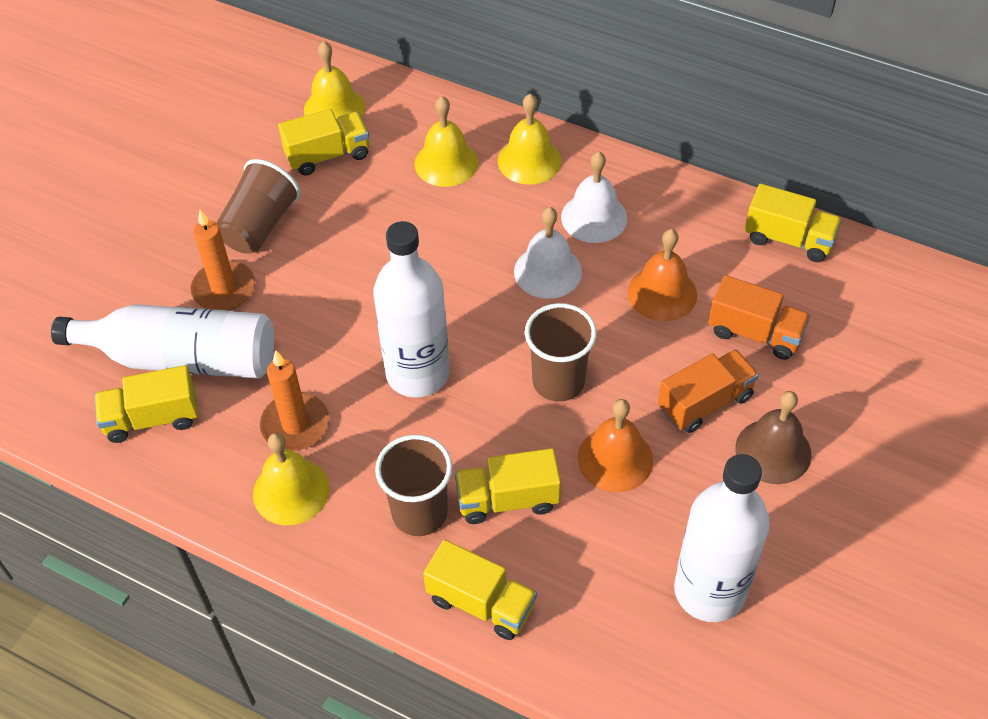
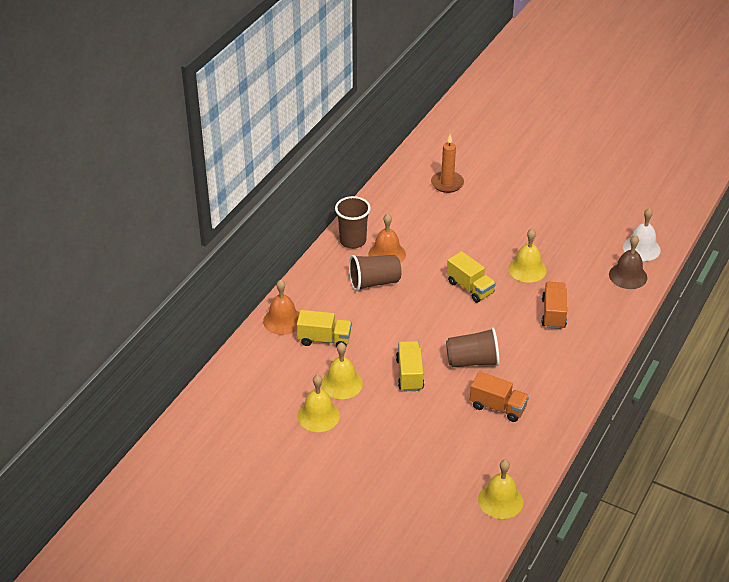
orange candle: 2 -> 1
white bell: 2 -> 1
white bottle: 3 -> 0
yellow truck: 5 -> 3

